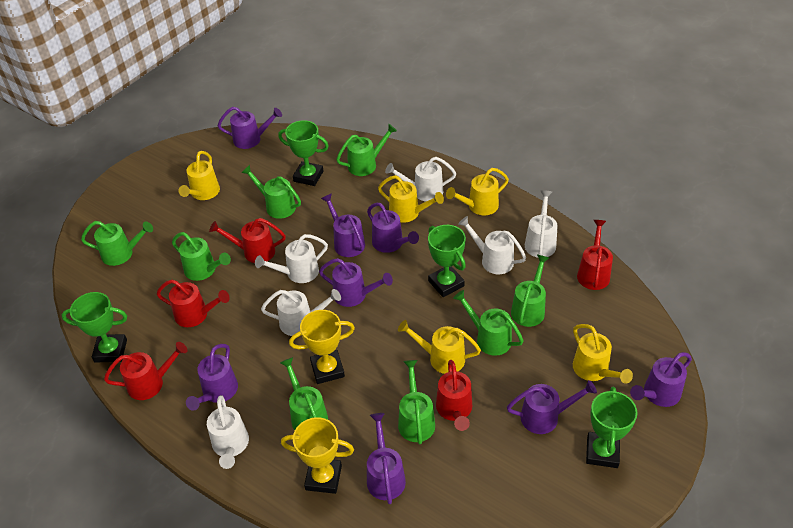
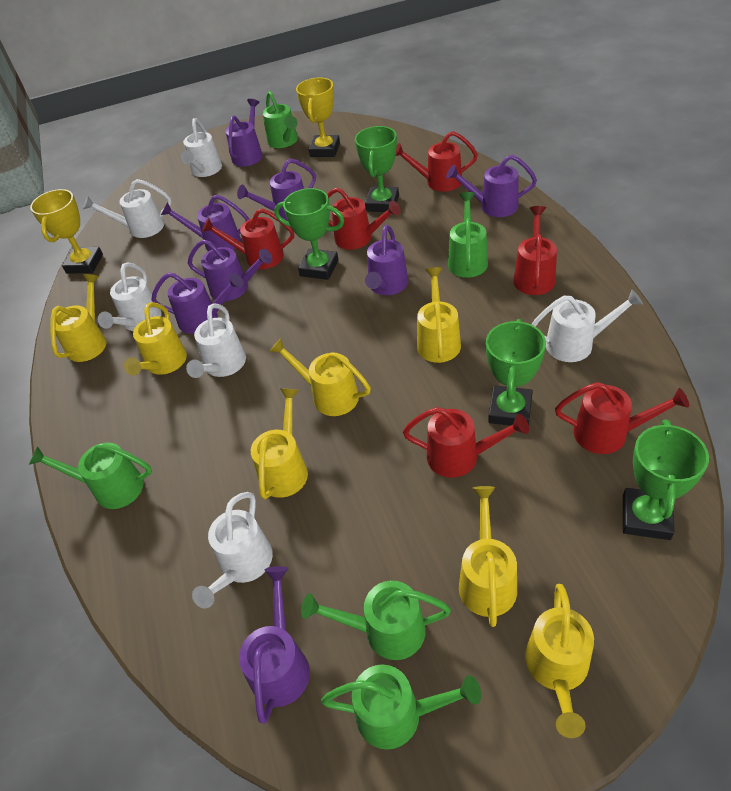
green watering can: 8 -> 5
red watering can: 5 -> 6
yellow watering can: 5 -> 7

